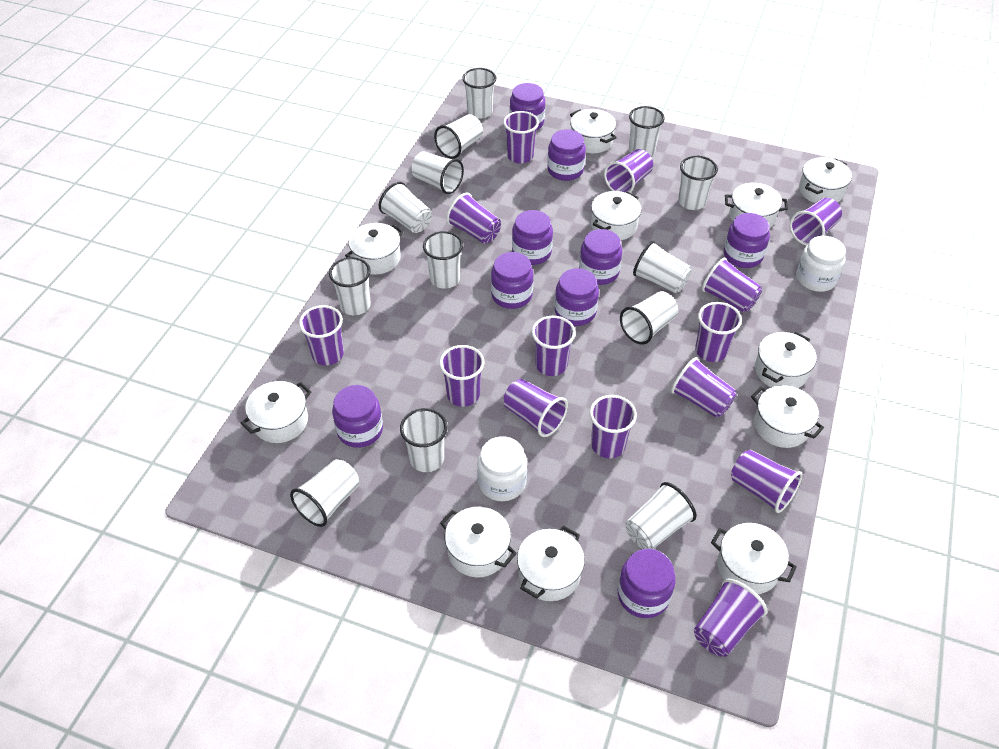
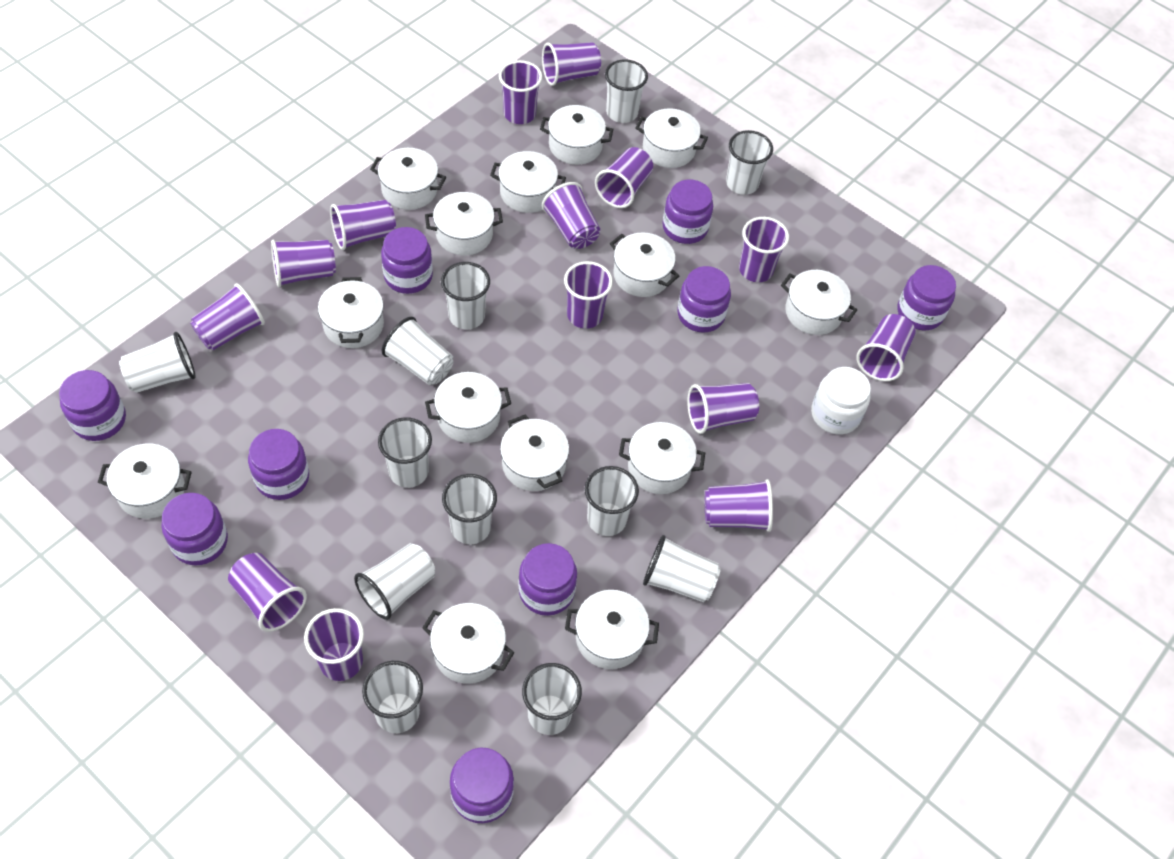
white cup: 13 -> 12
white jar: 2 -> 1
white pot: 11 -> 14

